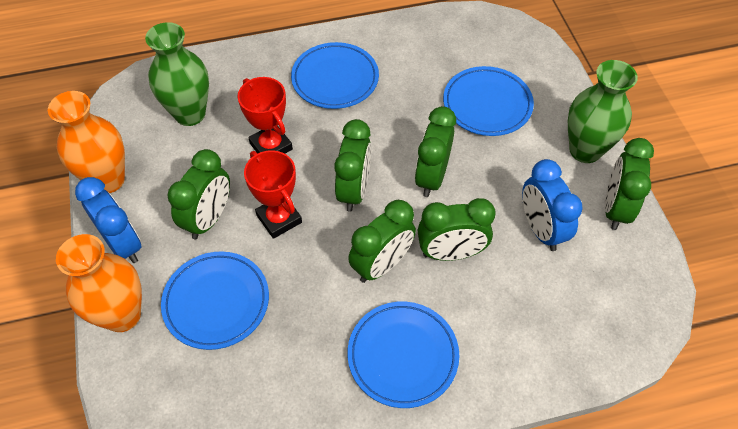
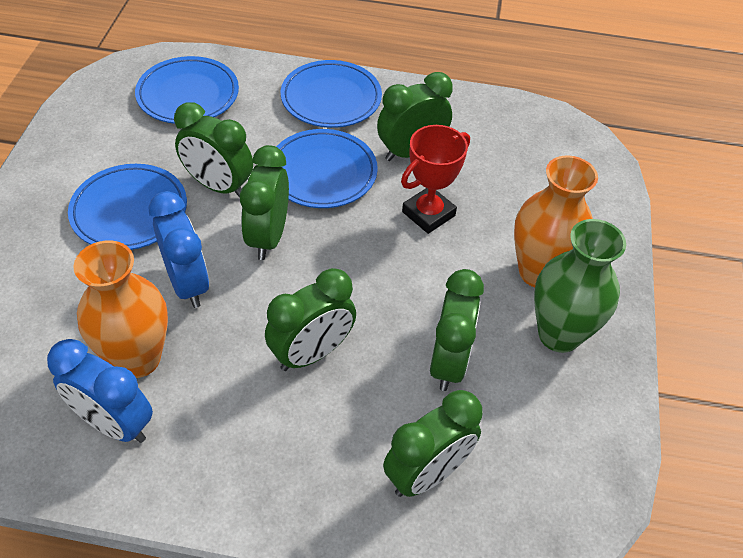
green vase: 2 -> 1
red trophy: 2 -> 1

